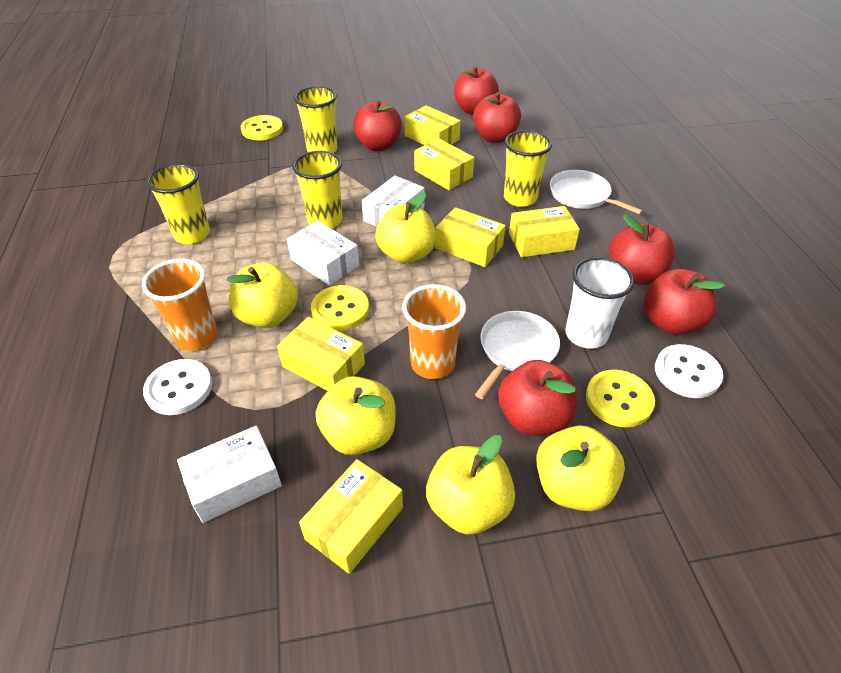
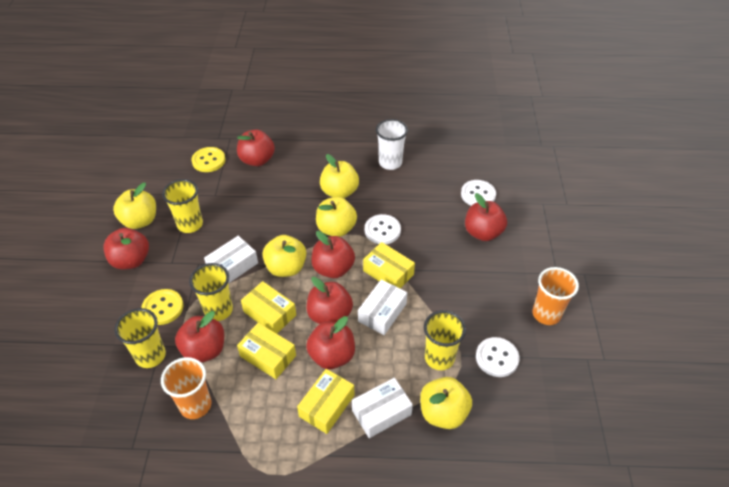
red apple: 6 -> 7
white button: 2 -> 3
white pan: 2 -> 0
yellow box: 6 -> 4
yellow button: 3 -> 2

